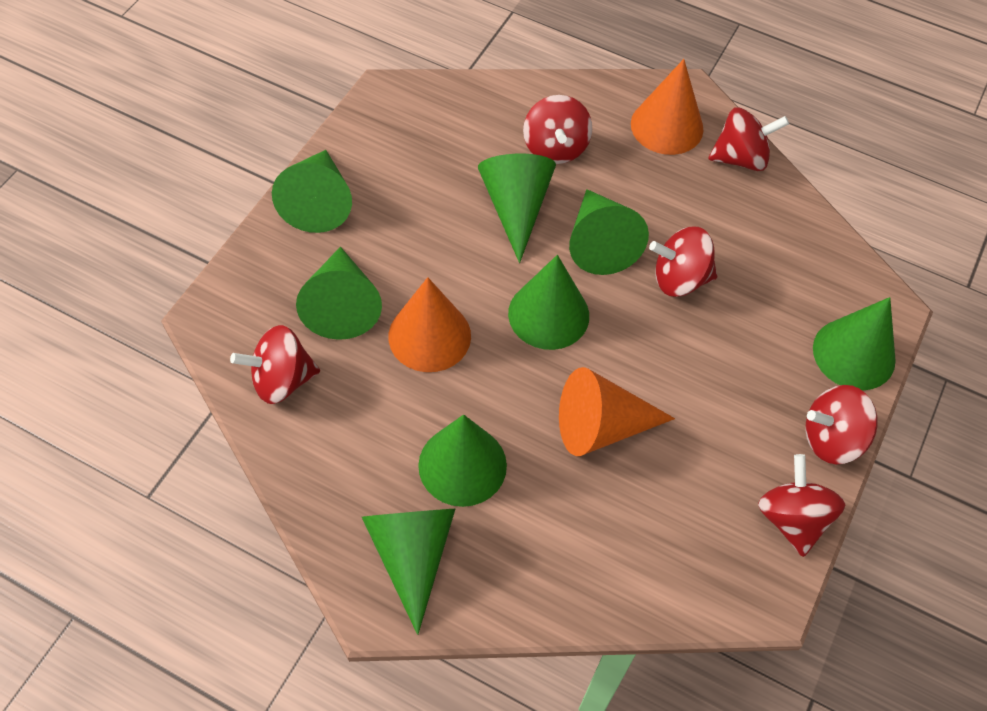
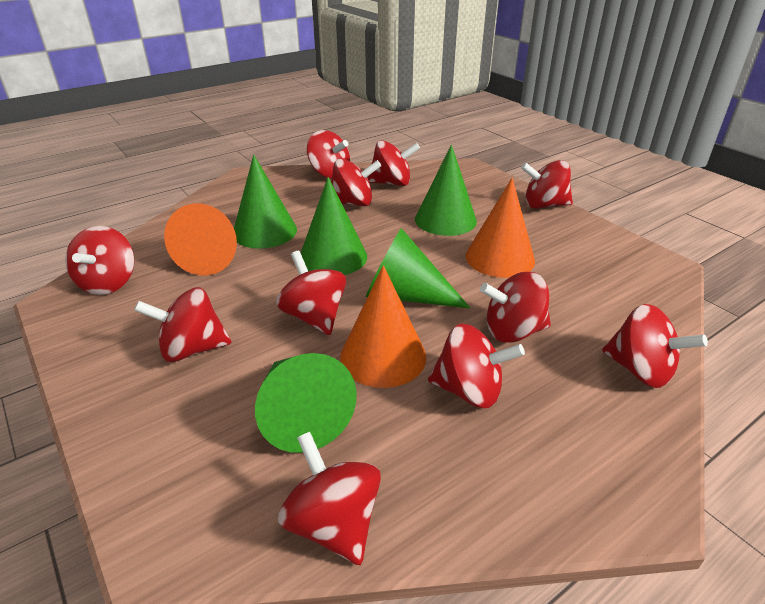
green cone: 8 -> 5
red spinning top: 6 -> 11

